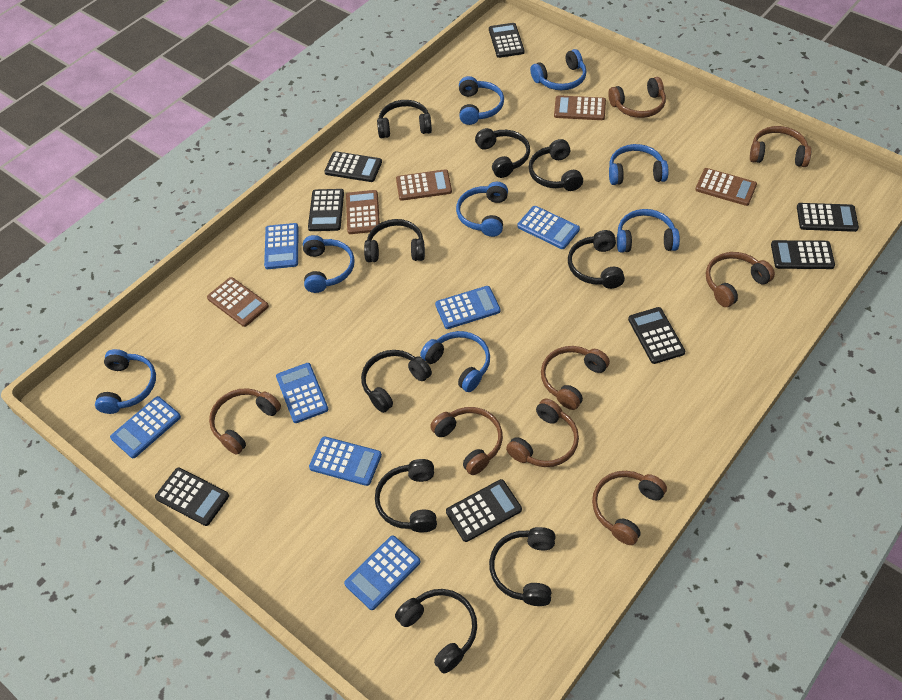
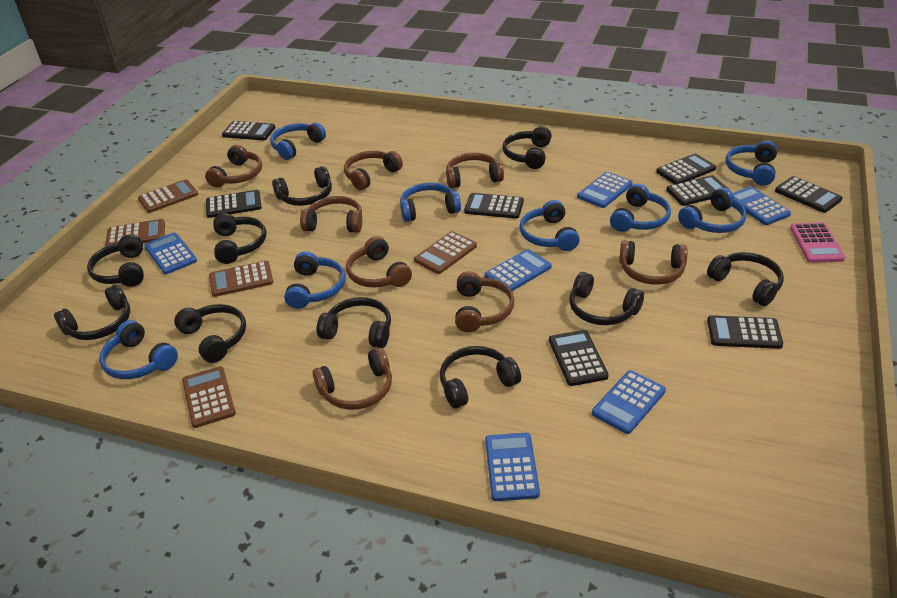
black headphones: 9 -> 10
blue calculator: 7 -> 6
pink calculator: 0 -> 1

